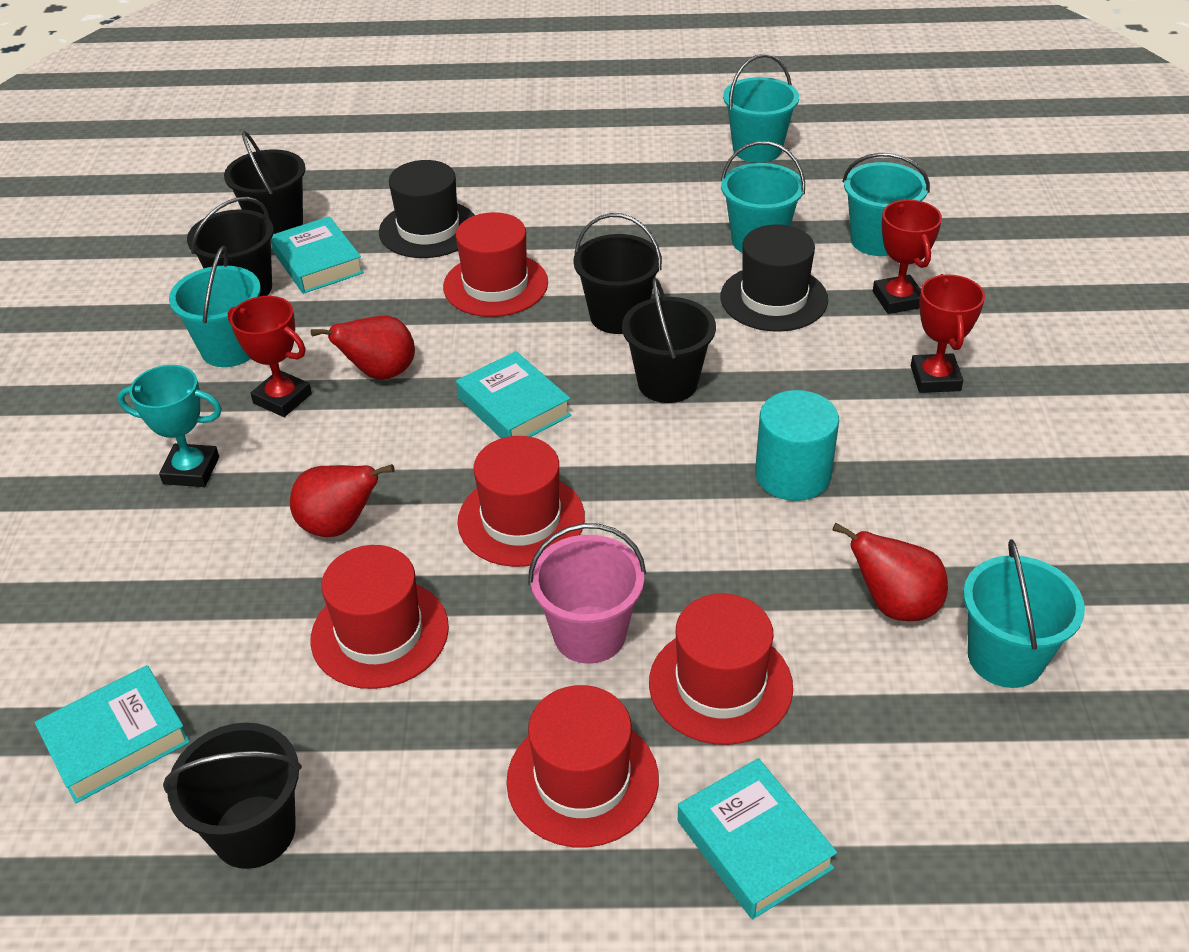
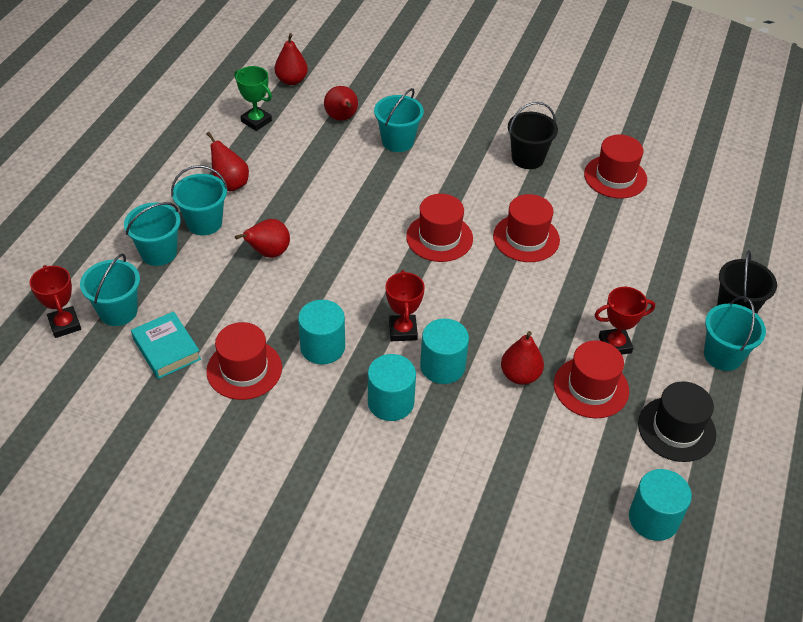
black bucket: 5 -> 2
black hat: 2 -> 1
green trophy: 0 -> 1
pink bucket: 1 -> 0
red pear: 3 -> 5
turquoise book: 4 -> 1
turquoise cylinder: 1 -> 4
turquoise trophy: 1 -> 0

